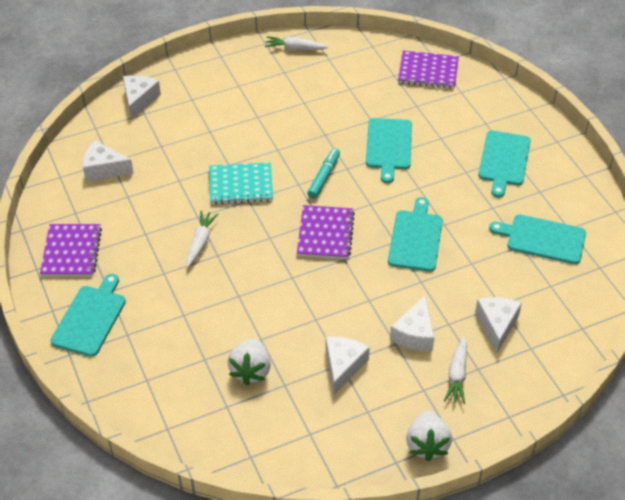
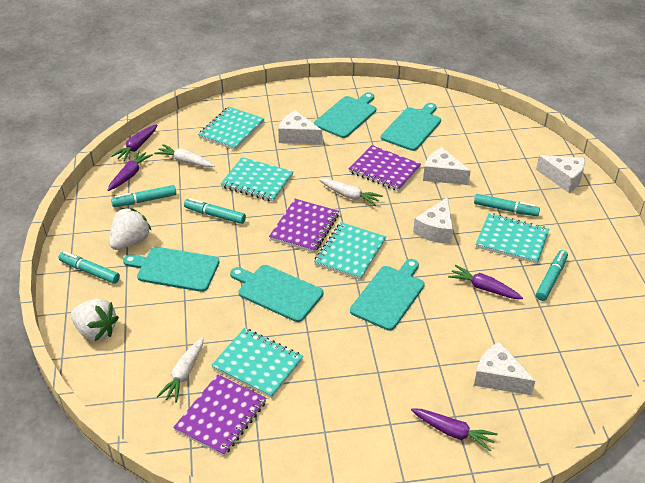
purple carrot: 0 -> 4
turquoise marker: 1 -> 5
turquoise notebook: 1 -> 5

